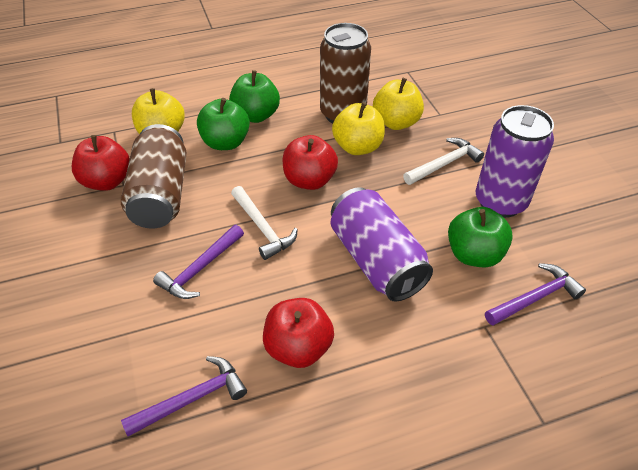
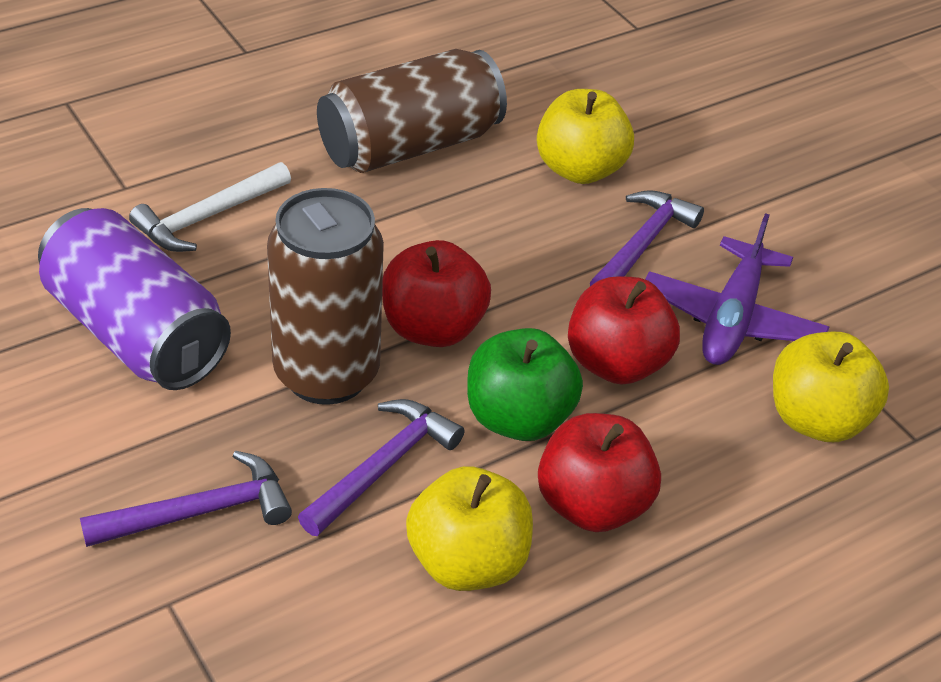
green apple: 3 -> 1
purple can: 2 -> 1
purple plane: 0 -> 1
white hammer: 2 -> 1

